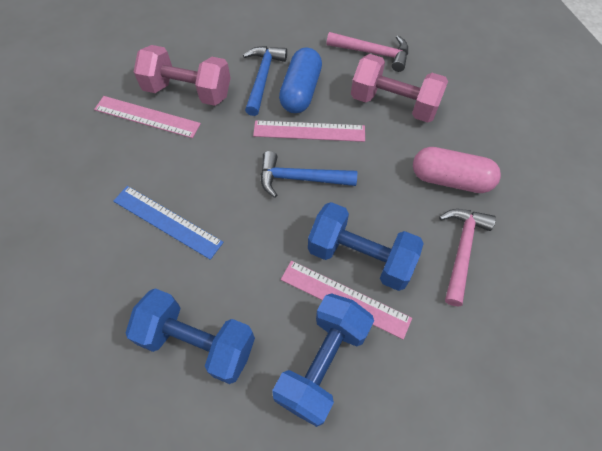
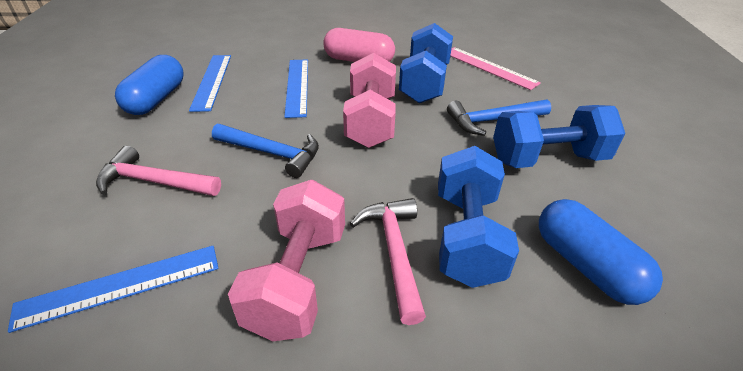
blue capsule: 1 -> 2
blue ruler: 1 -> 3
pink ruler: 3 -> 1

